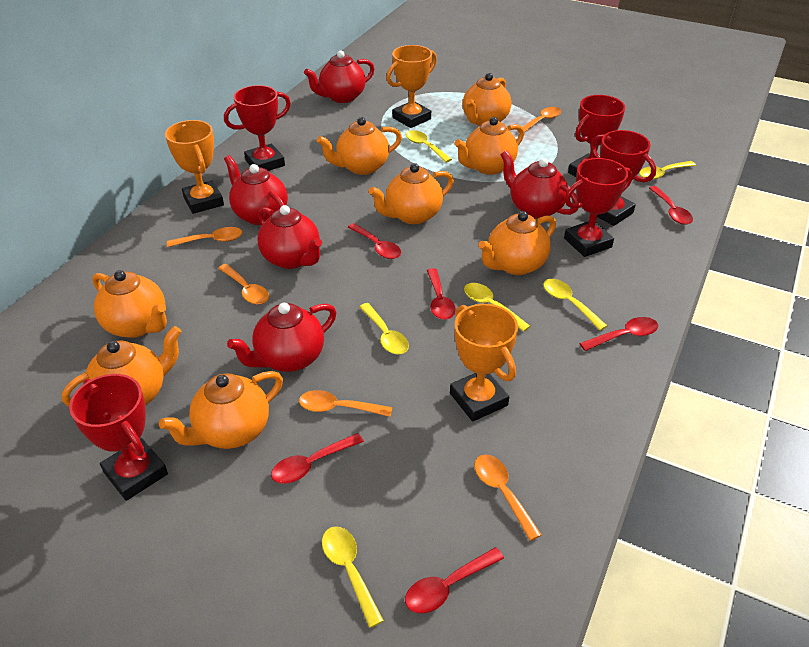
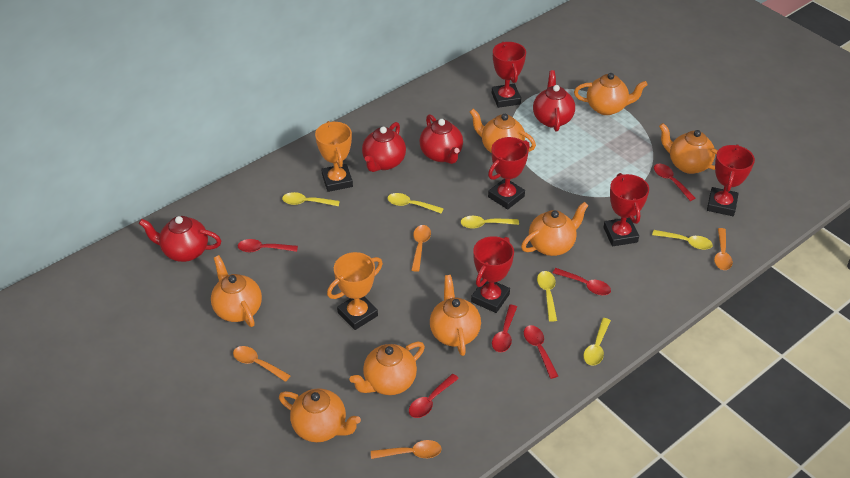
orange spoon: 5 -> 4
orange trophy: 3 -> 2
red teapot: 5 -> 4

